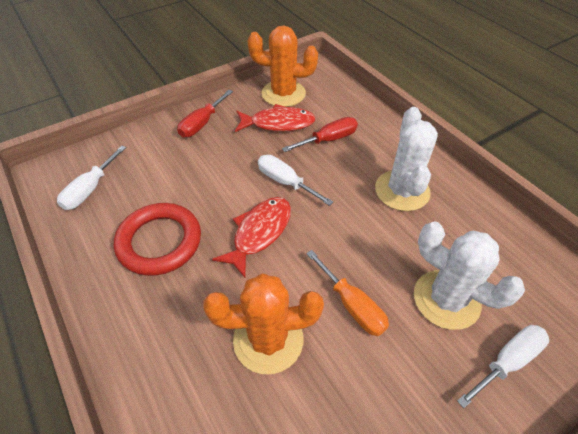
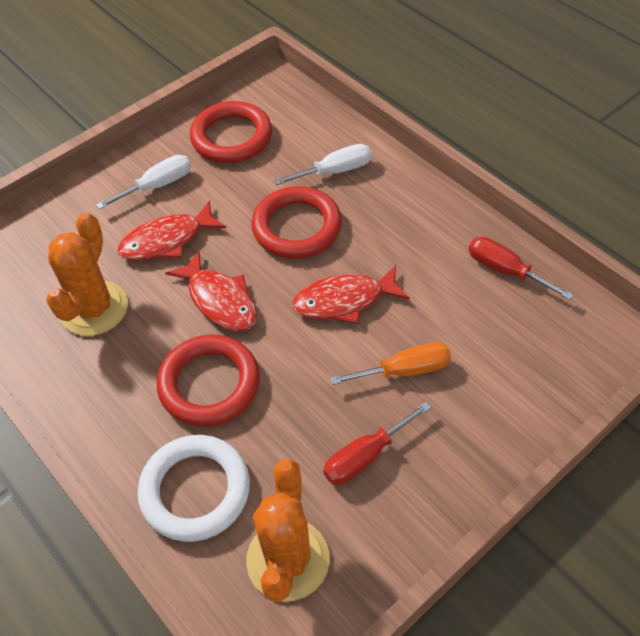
red fish: 2 -> 3
red ring: 1 -> 3
white cactus: 2 -> 0
white ring: 0 -> 1
white screwdriver: 3 -> 2

